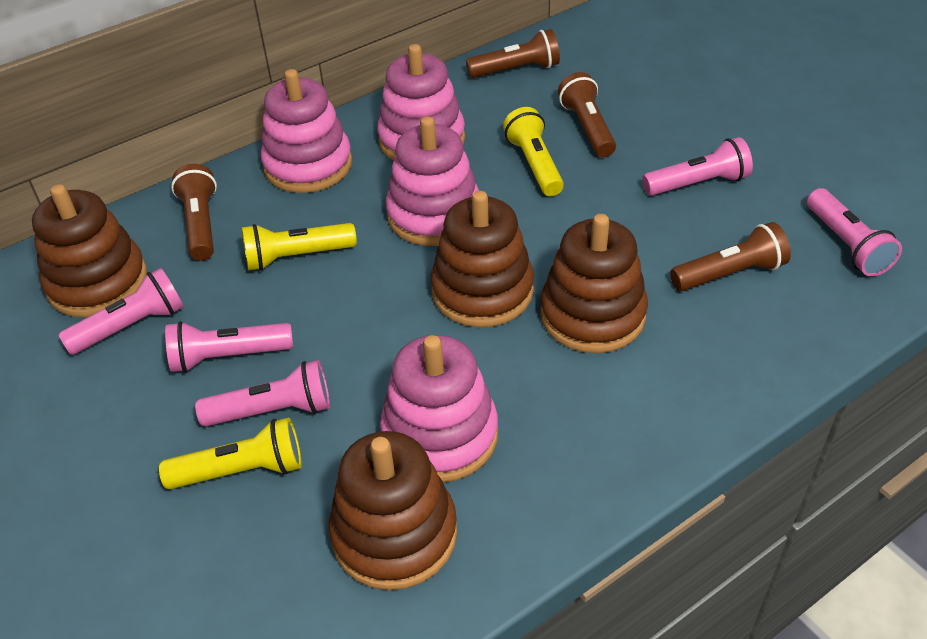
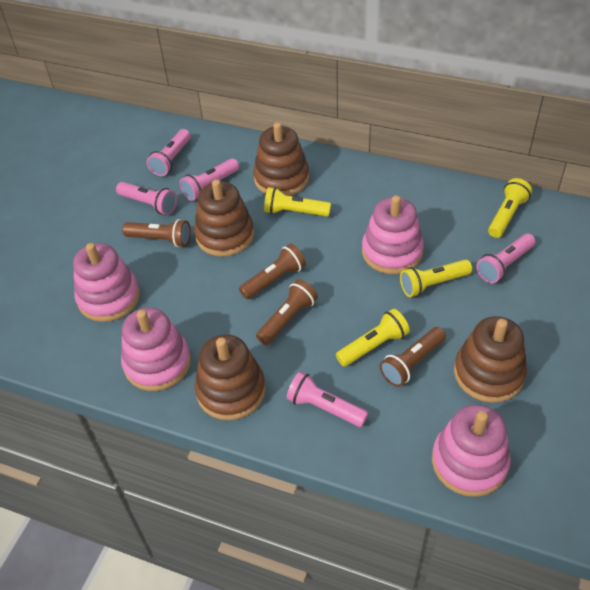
yellow flashlight: 3 -> 4

